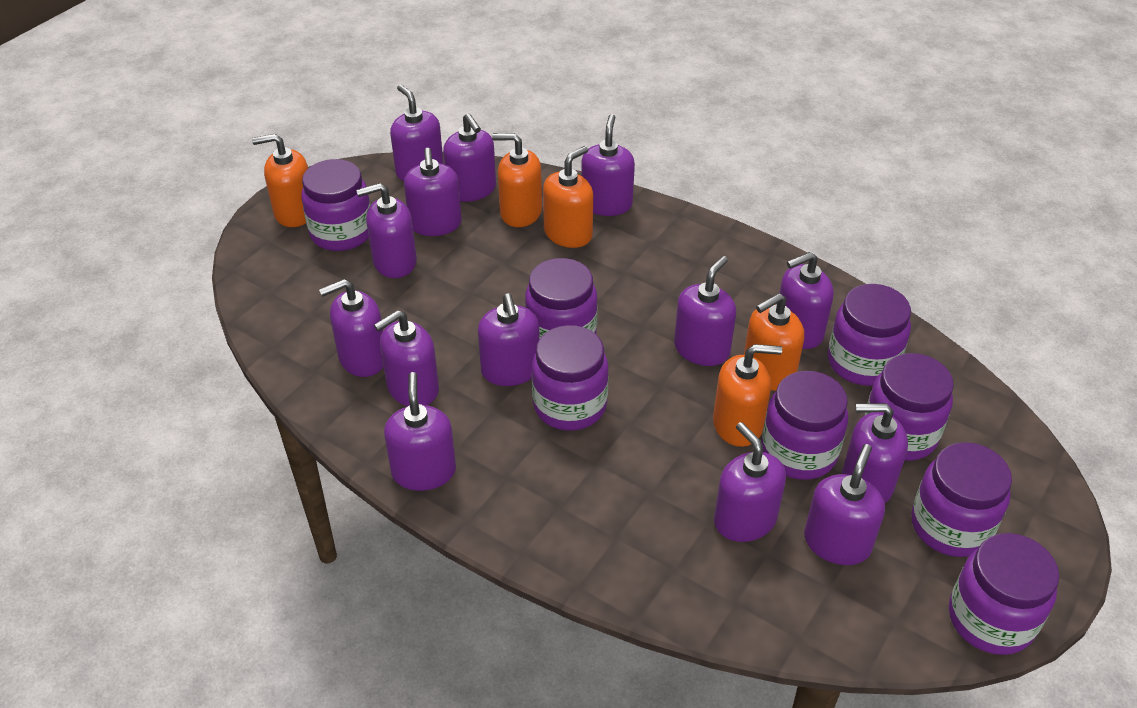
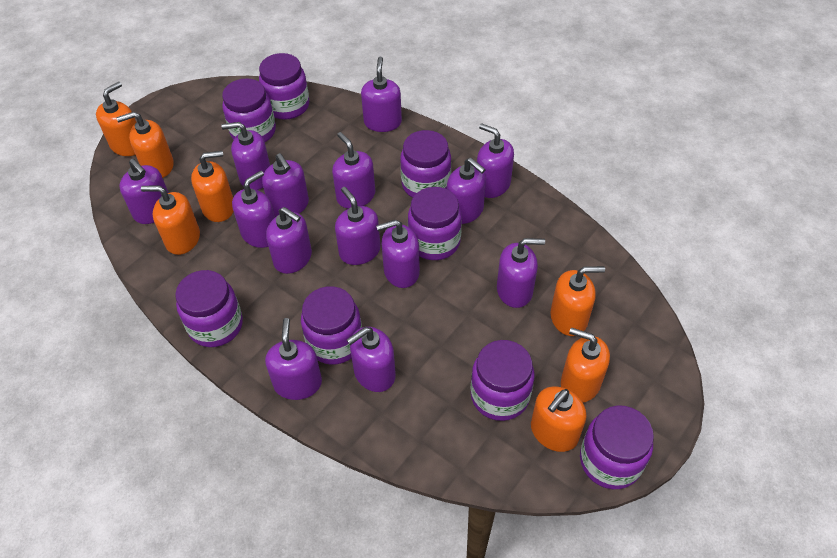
orange soap dispenser: 5 -> 7

